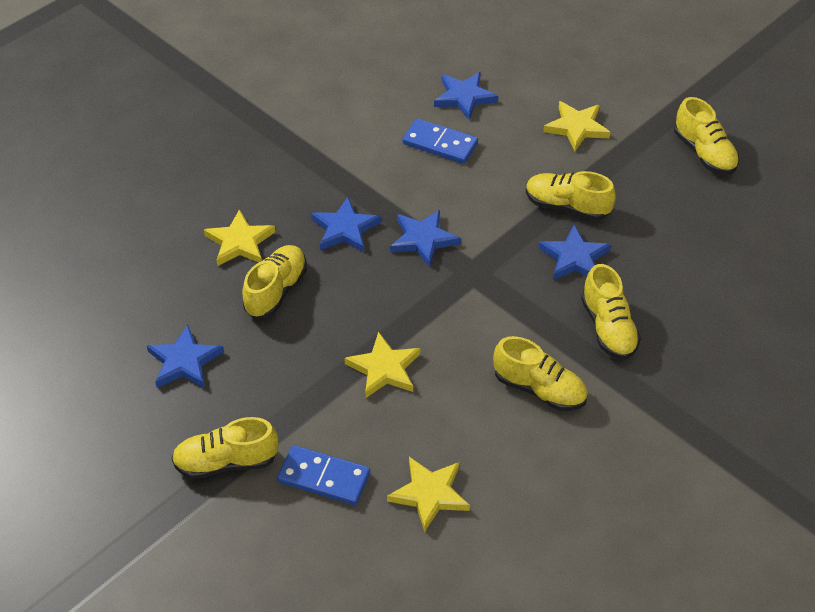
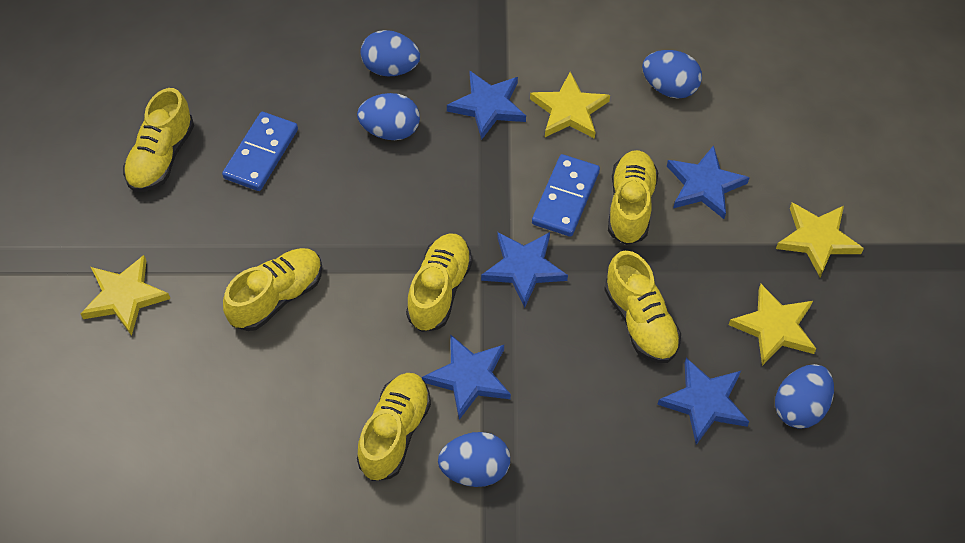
blue egg: 0 -> 5

